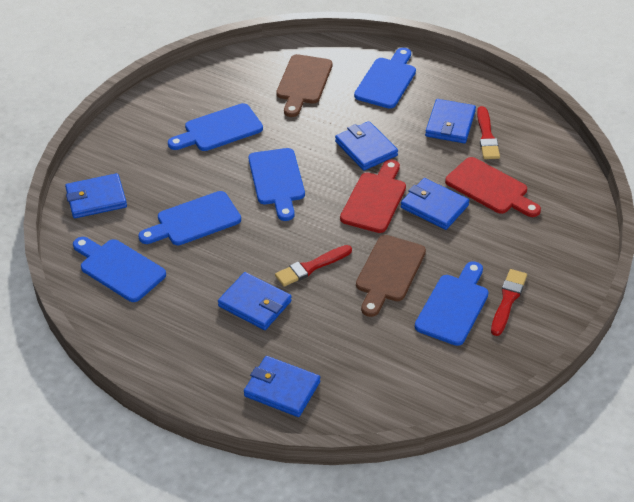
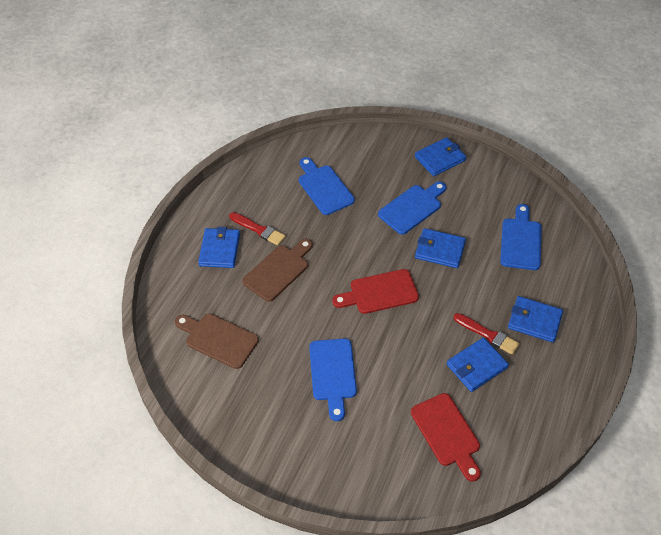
blue cutting board: 6 -> 4
blue wallet: 6 -> 5
red brush: 3 -> 2

